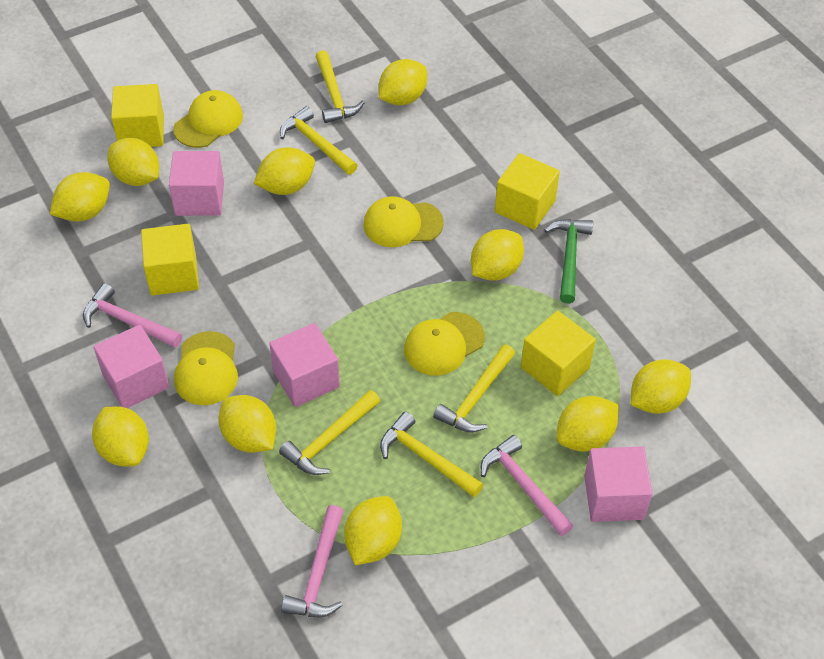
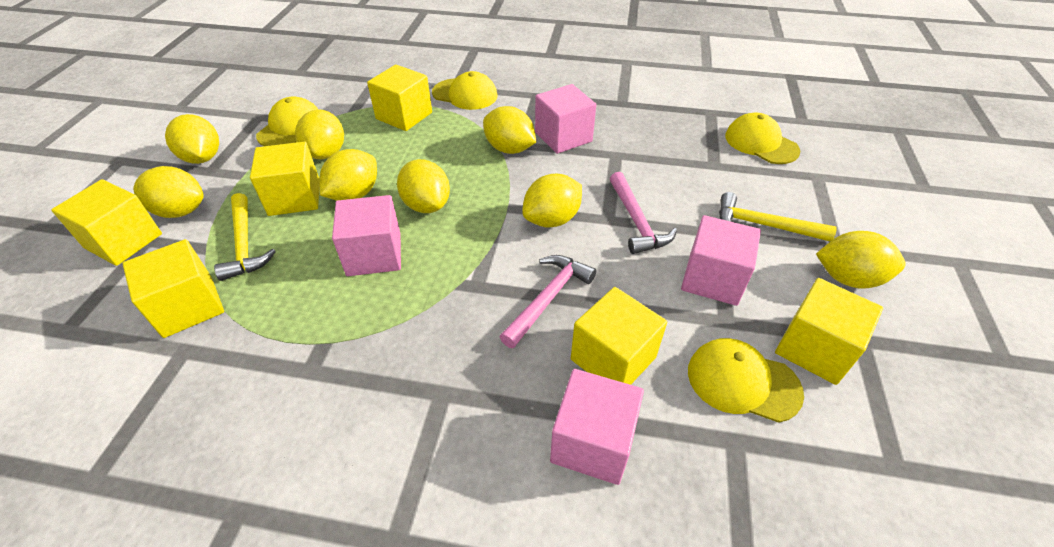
green hammer: 1 -> 0
pink hammer: 3 -> 2
yellow cube: 4 -> 6
yellow hammer: 5 -> 2
yellow lemon: 10 -> 8

